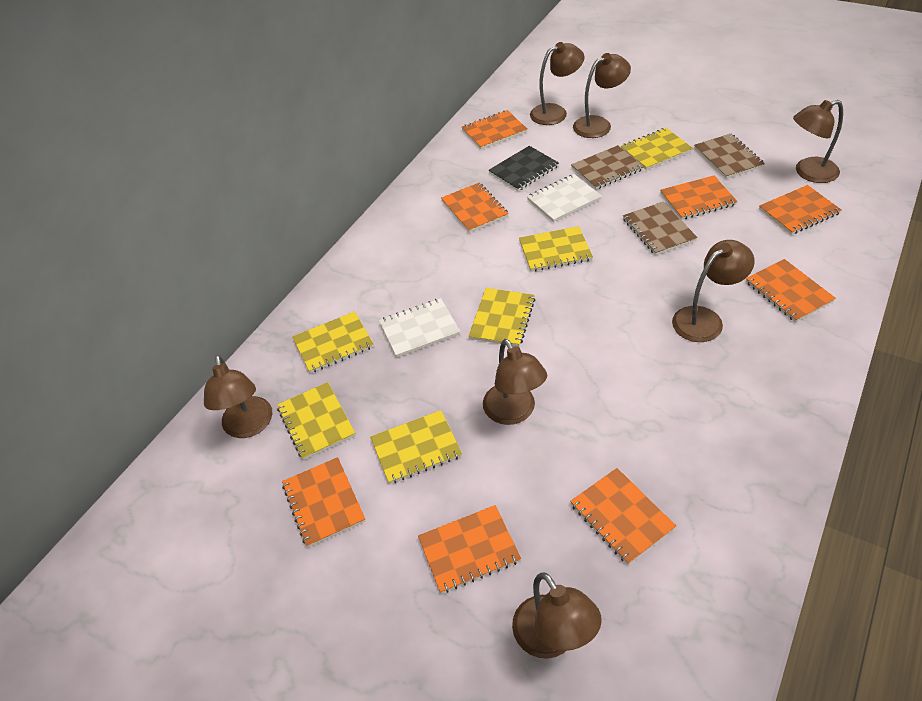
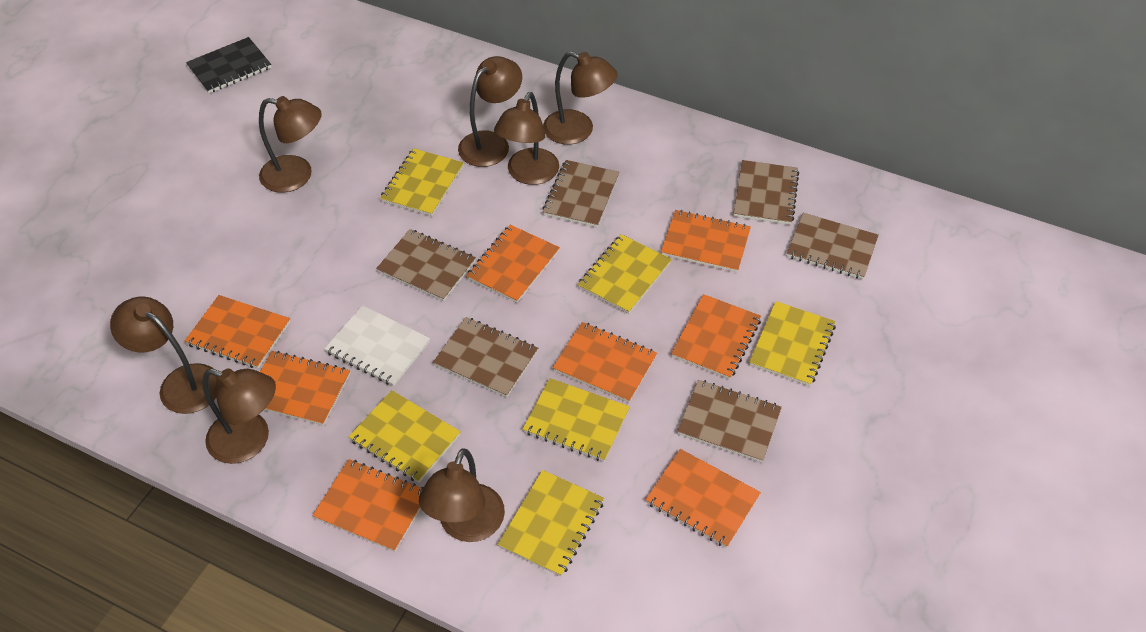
brown notebook: 3 -> 6
white notebook: 2 -> 1

